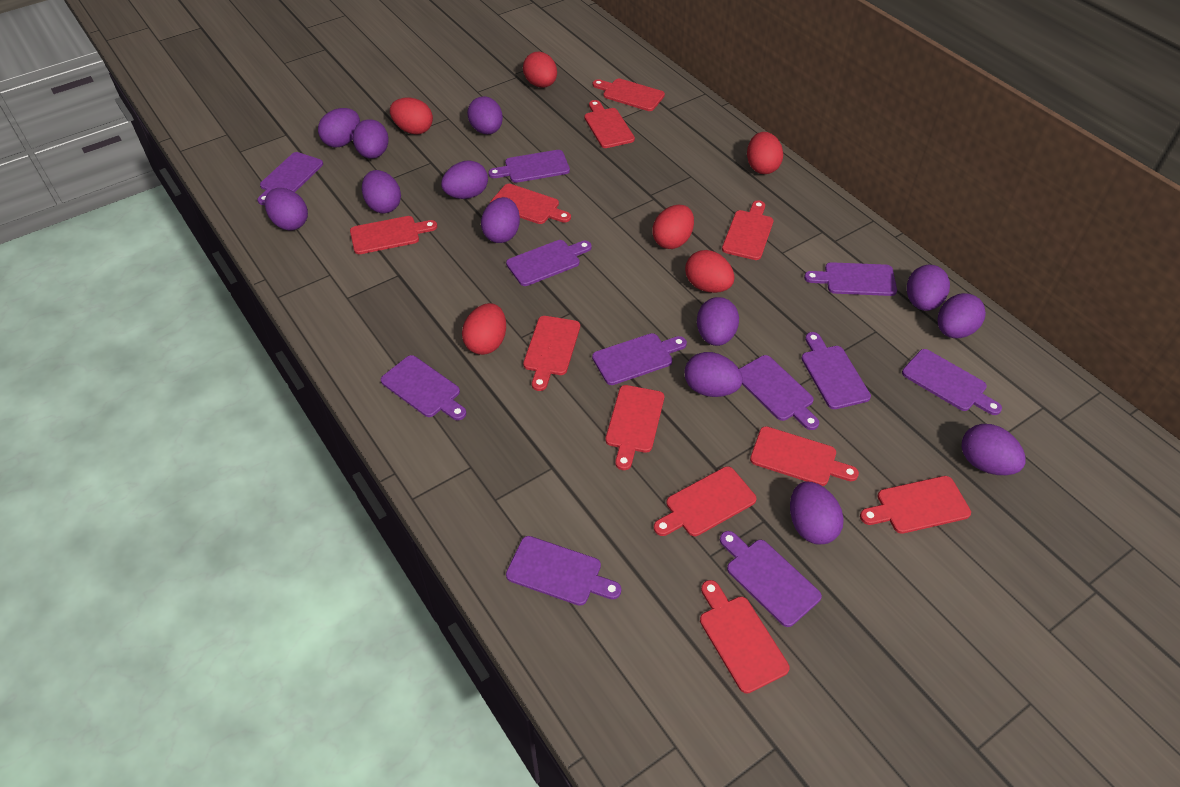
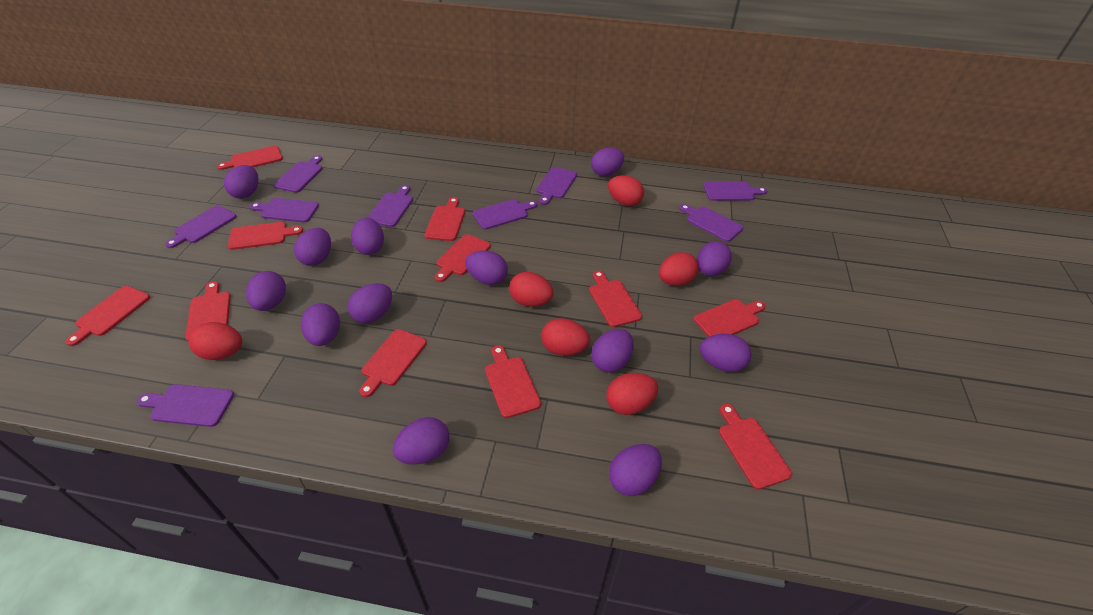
purple cutting board: 11 -> 9

